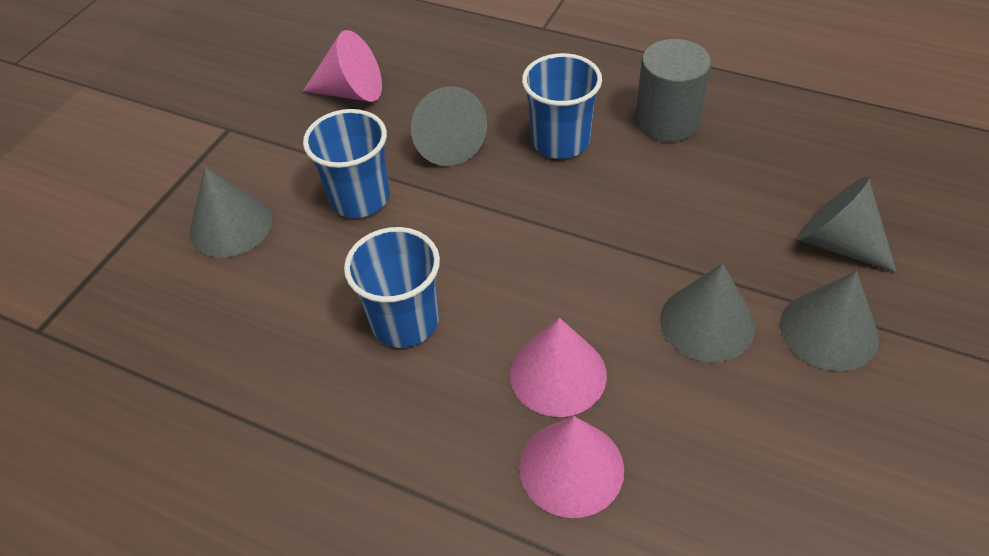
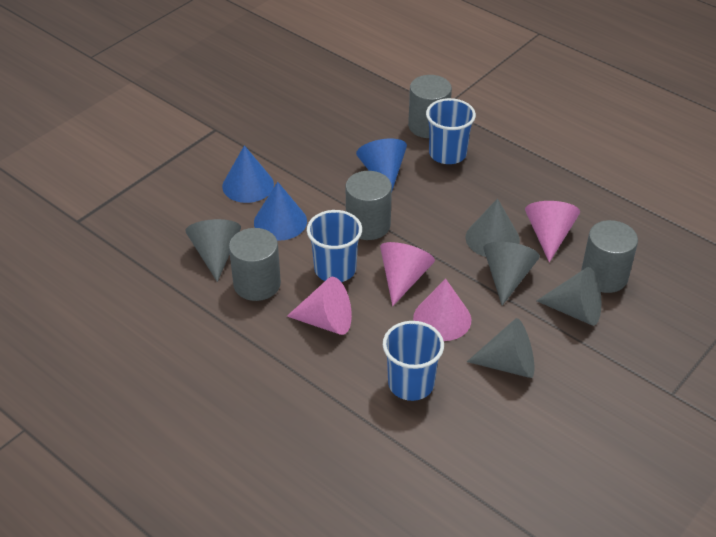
blue cone: 0 -> 3
grey cylinder: 1 -> 4
pink cone: 3 -> 4

